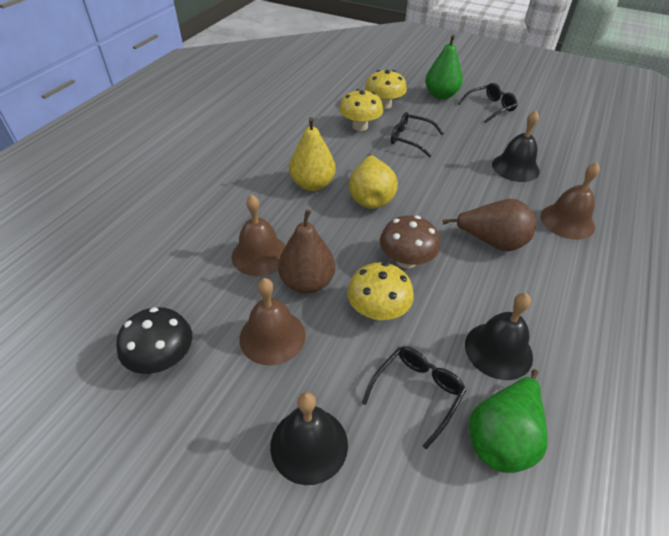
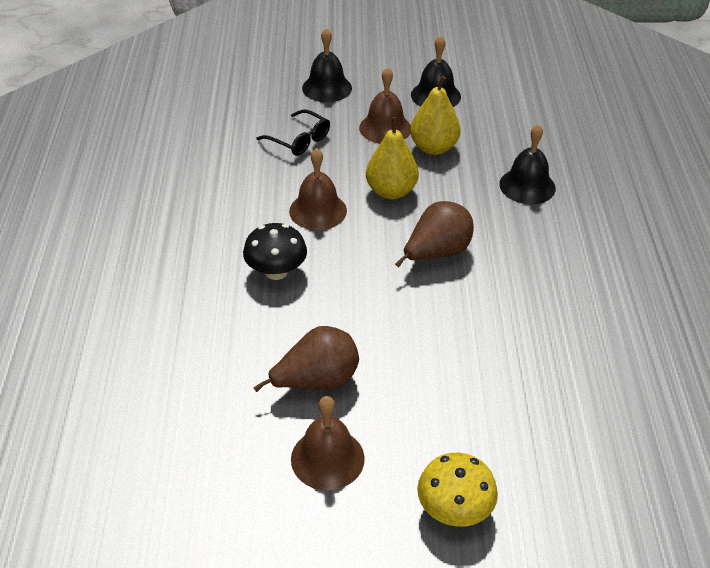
black glasses: 3 -> 1
brown mushroom: 1 -> 0
green pear: 2 -> 0
yellow mushroom: 3 -> 1

